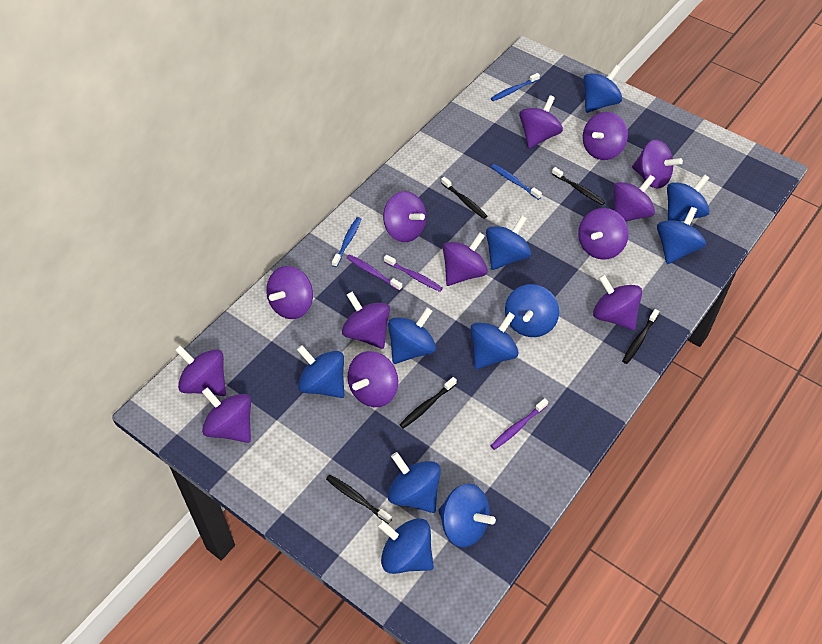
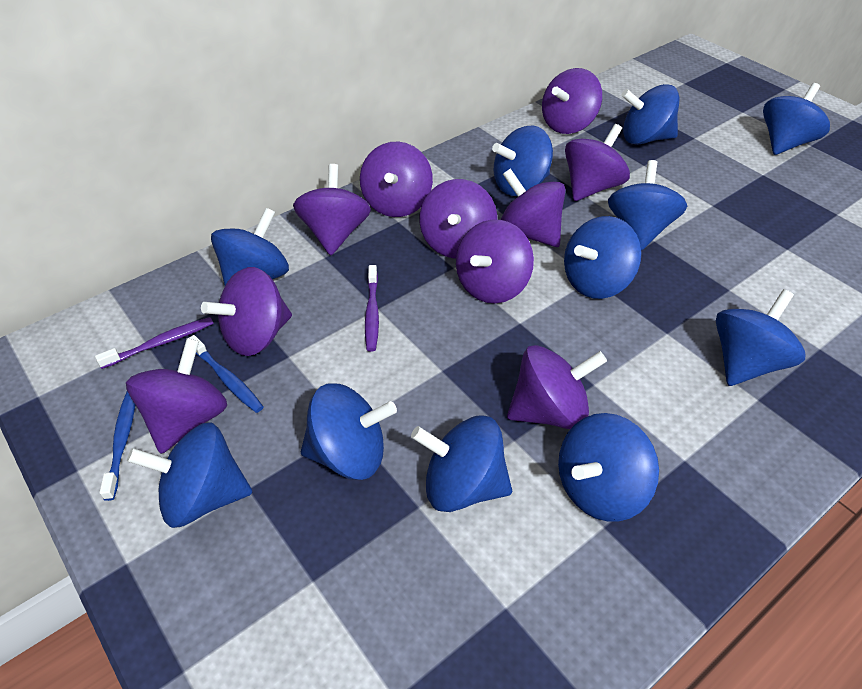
black toothbrush: 5 -> 0
blue toothbrush: 3 -> 2
purple spinning top: 13 -> 10
purple toothbrush: 3 -> 2

